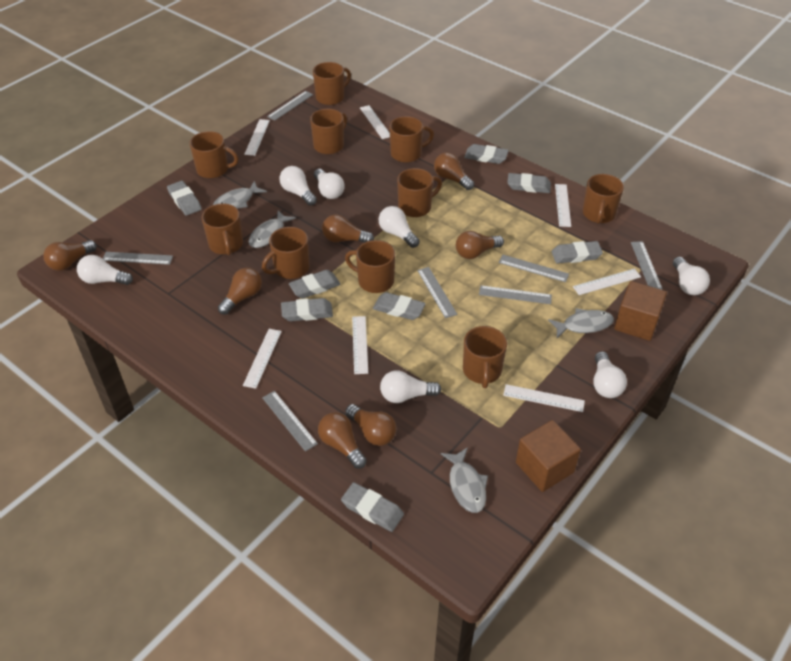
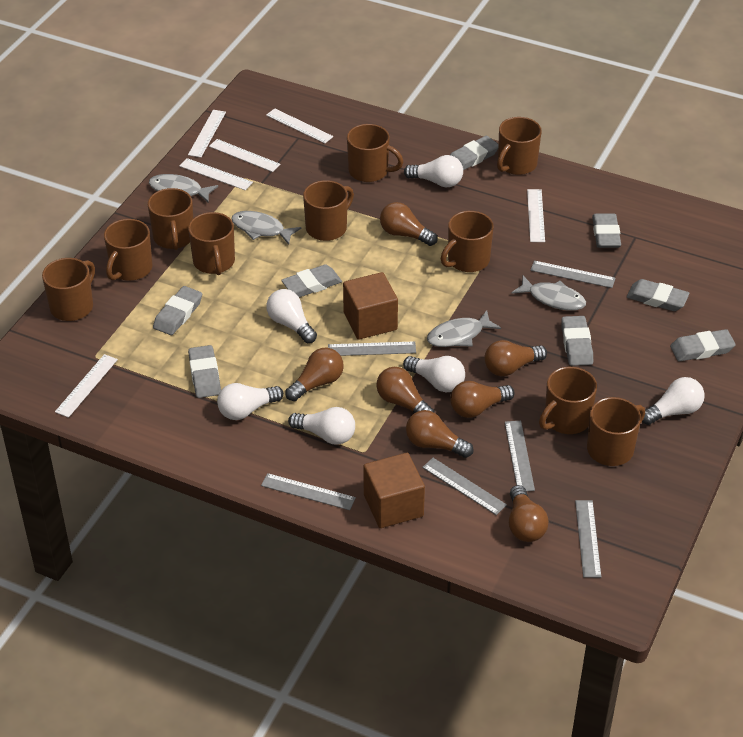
grey ruler: 7 -> 6
white light bulb: 7 -> 6
white ruler: 7 -> 6

